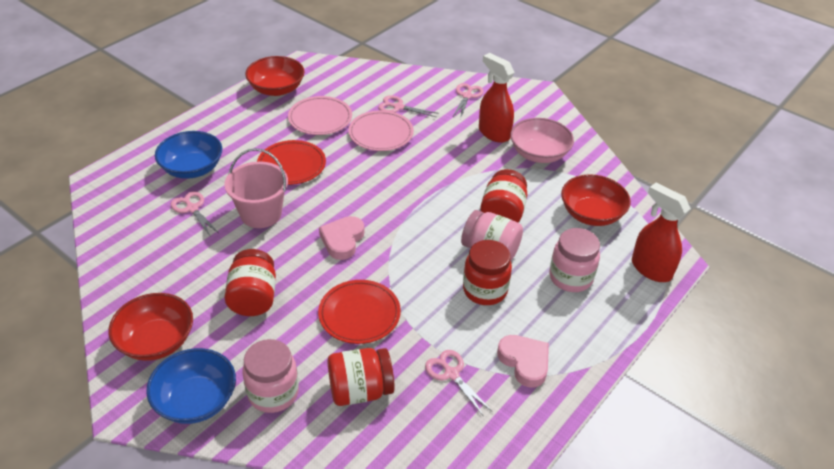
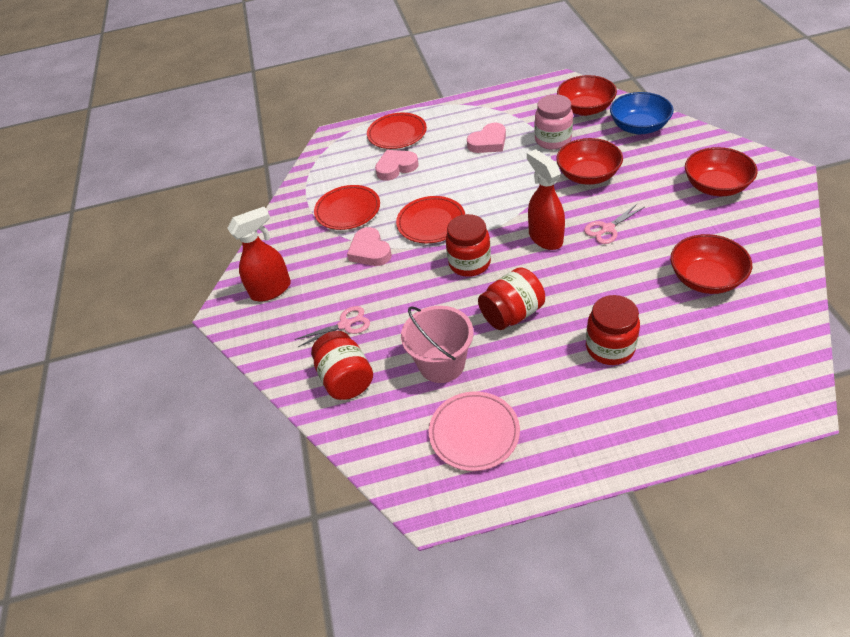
blue bowl: 2 -> 1
pink bowl: 1 -> 0
pink heart: 2 -> 3
pink jar: 3 -> 1
pink plate: 2 -> 1
pink scissors: 4 -> 2
red bowl: 3 -> 4
red plate: 2 -> 3

